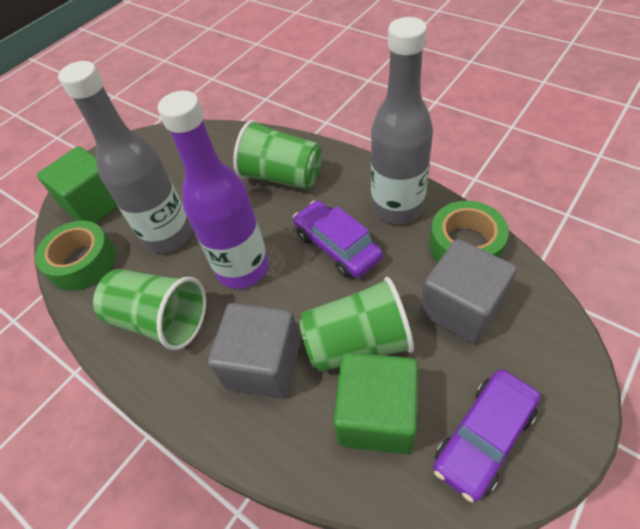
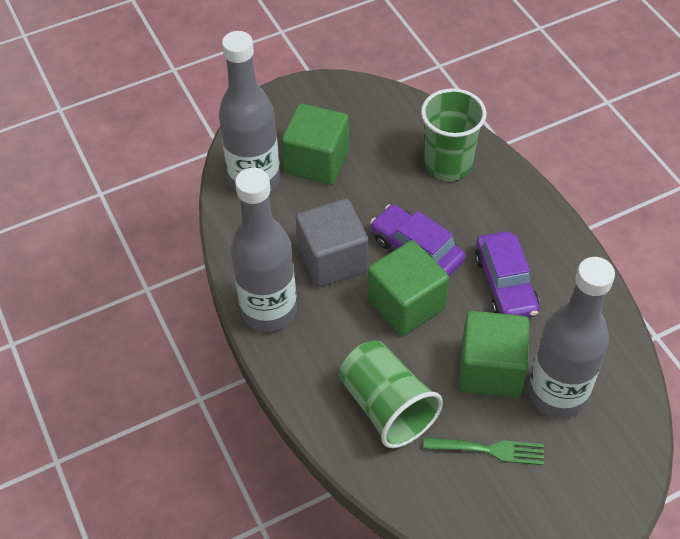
green cube: 2 -> 3
green cup: 3 -> 2
green fork: 0 -> 1
green tape: 2 -> 0
grey bottle: 2 -> 3
grey cube: 2 -> 1
purple bottle: 1 -> 0

